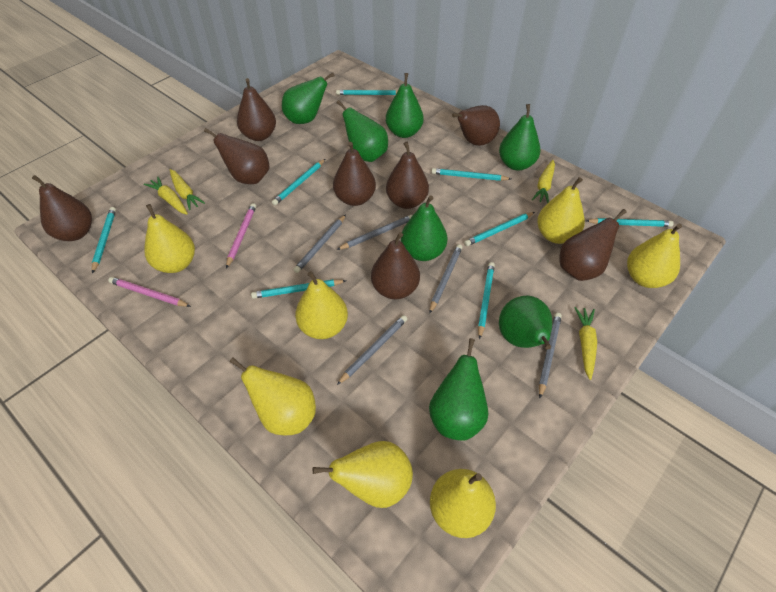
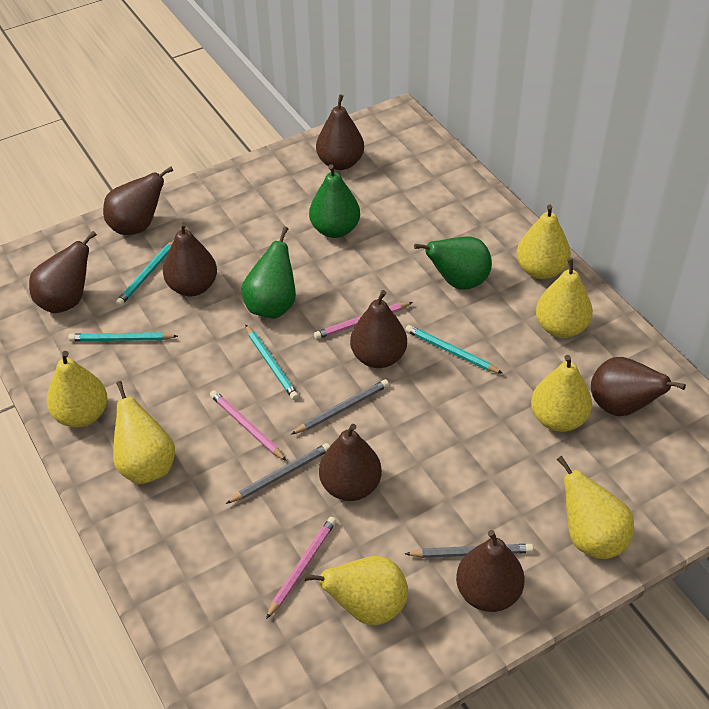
green pear: 7 -> 3
grey pencil: 5 -> 3
pink pencil: 2 -> 3
turquoise pencil: 8 -> 4
yellow carrot: 4 -> 0

